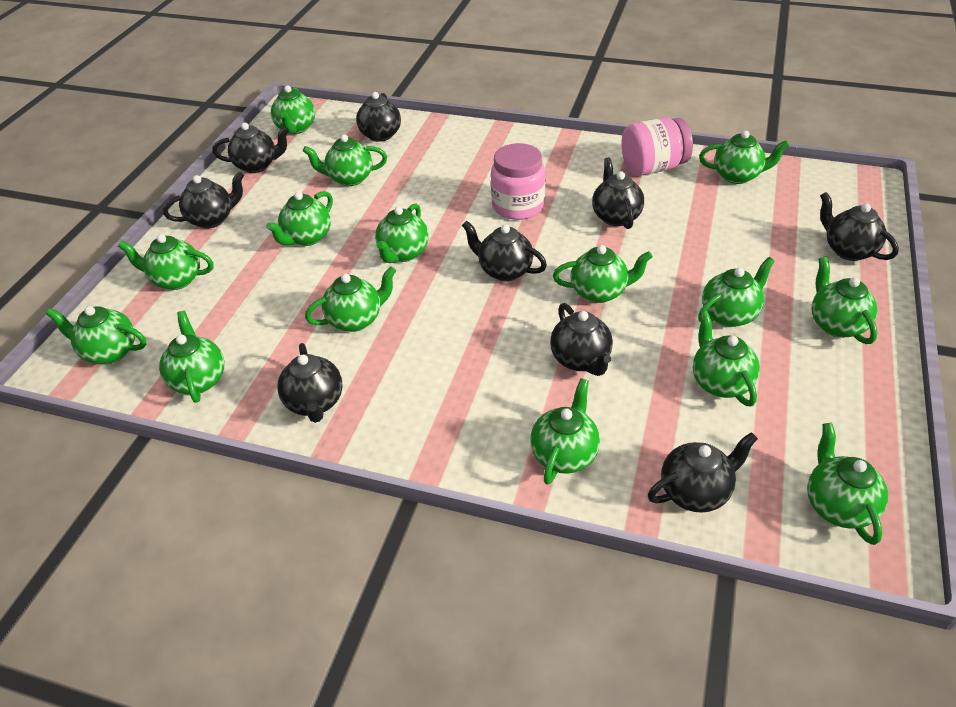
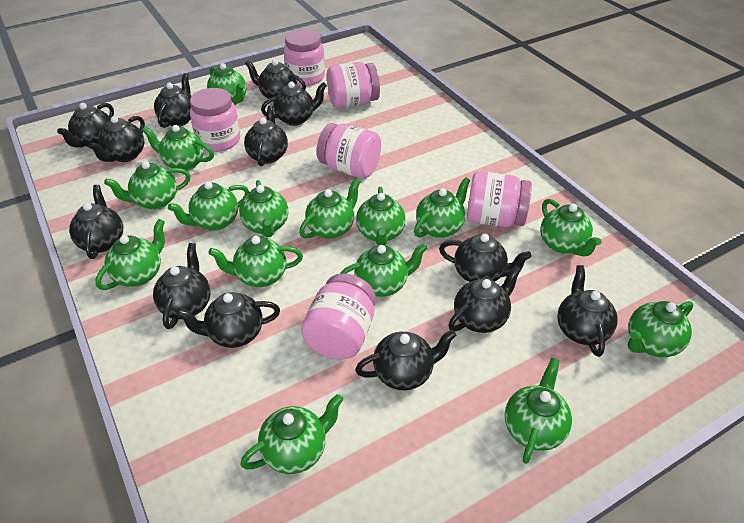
black teapot: 9 -> 13
pink jar: 2 -> 6

